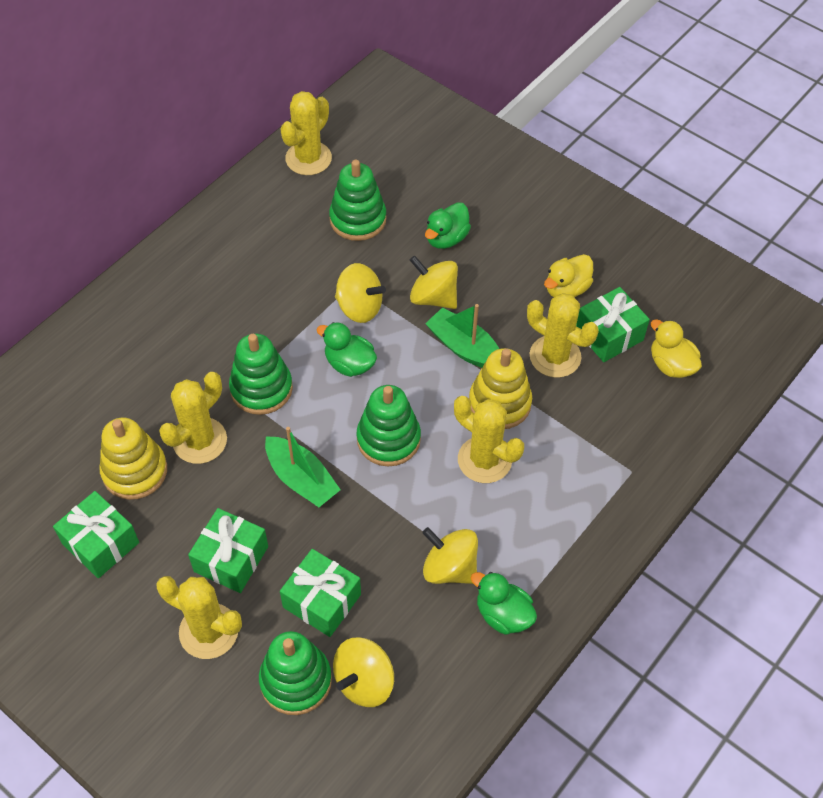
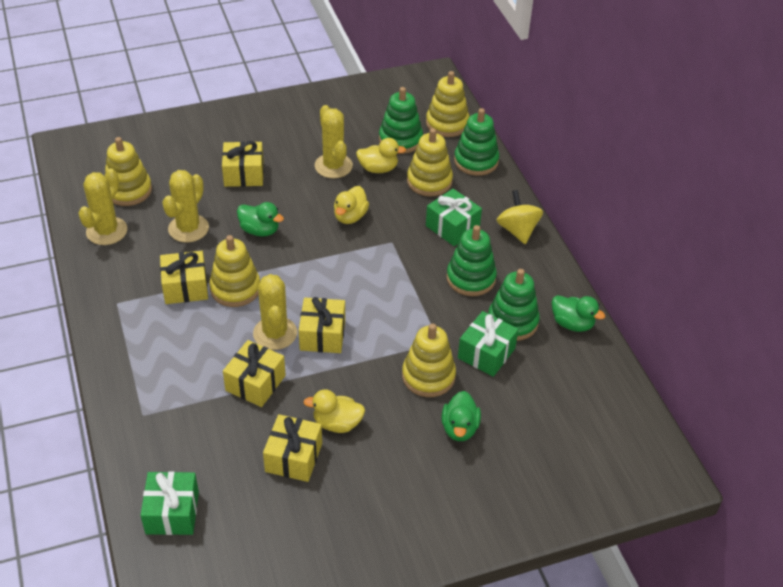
green boat: 2 -> 0
green gift: 4 -> 3
yellow cactus: 5 -> 4
yellow duck: 2 -> 3
yellow gift: 0 -> 5
yellow spinning top: 4 -> 1
yellow stacking toy: 2 -> 5

